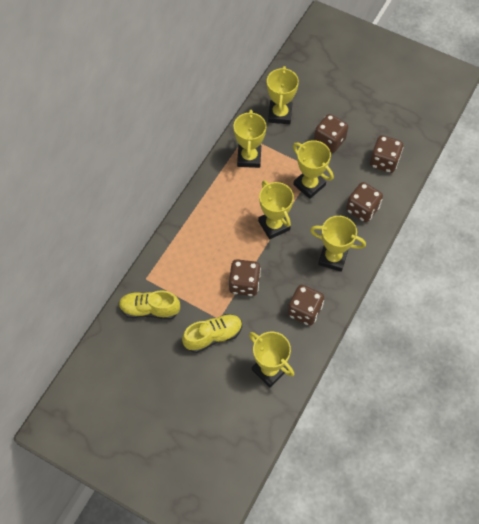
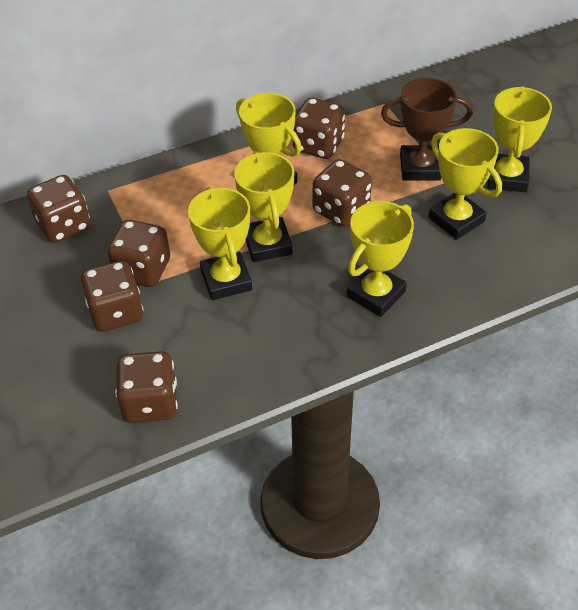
brown dice: 5 -> 6
brown trophy: 0 -> 1
yellow shoe: 2 -> 0

